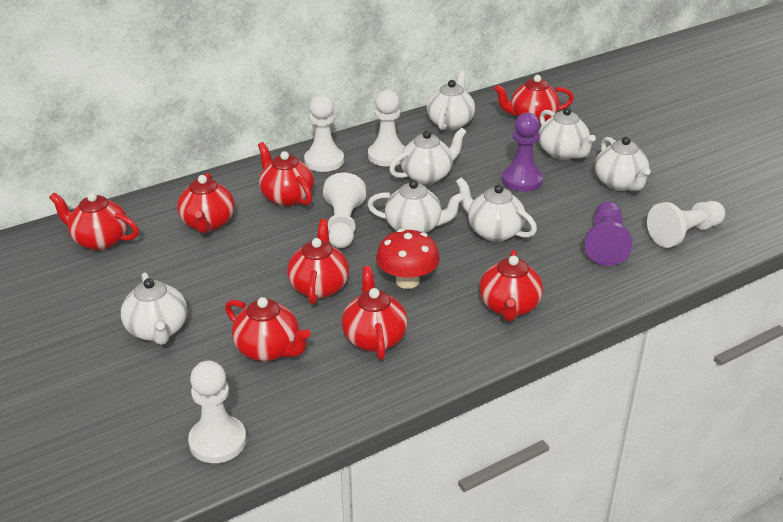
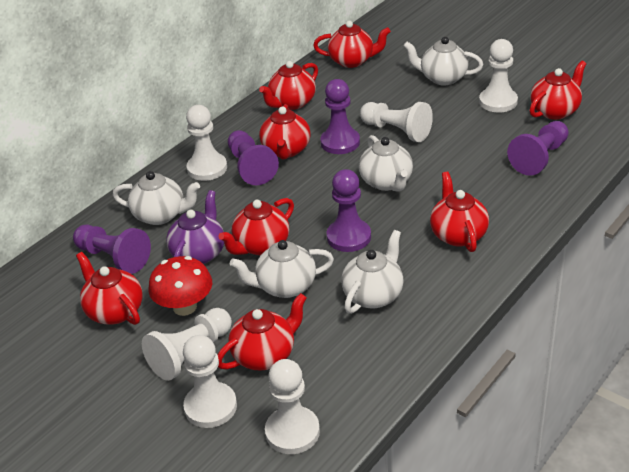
purple pawn: 2 -> 5
purple teapot: 0 -> 1
white pawn: 5 -> 6
white teapot: 7 -> 5

